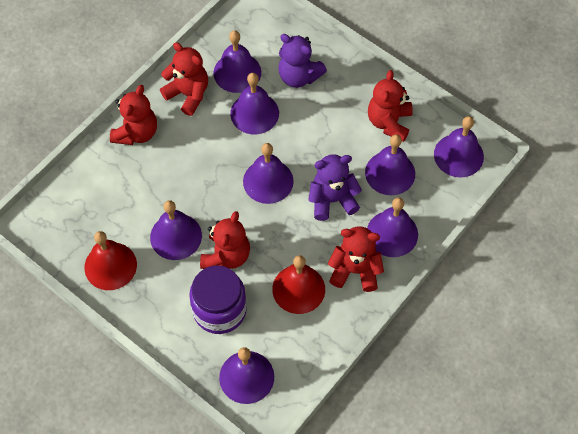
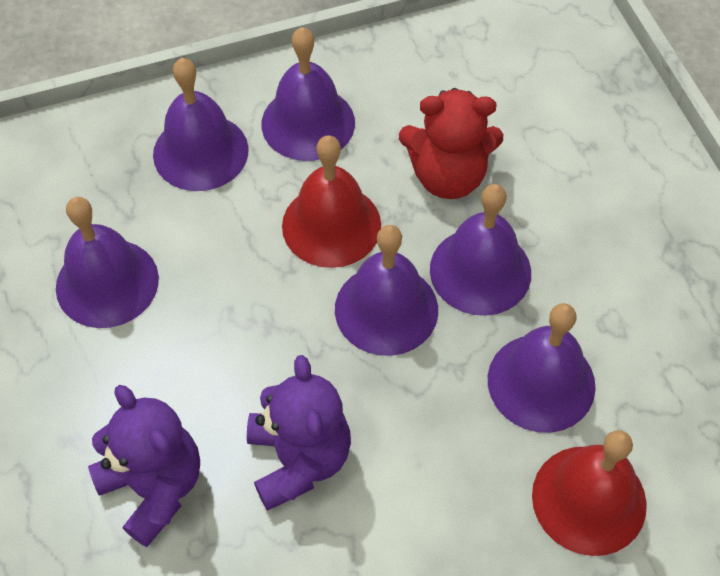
purple bell: 8 -> 6
purple jar: 1 -> 0
red teddy bear: 5 -> 1

